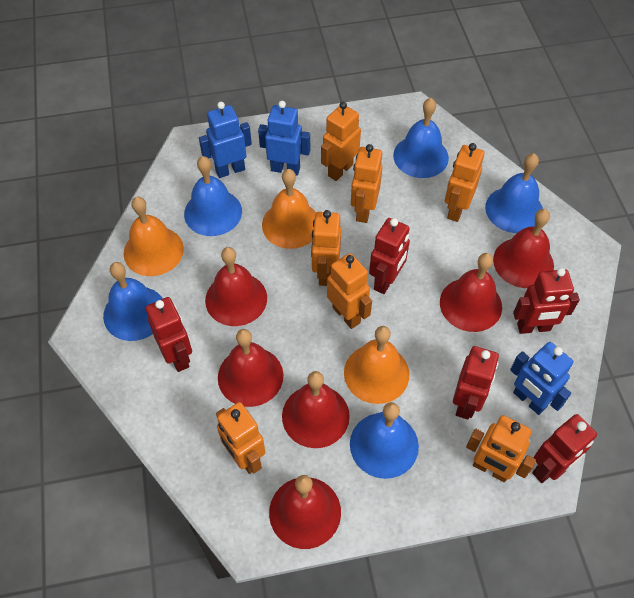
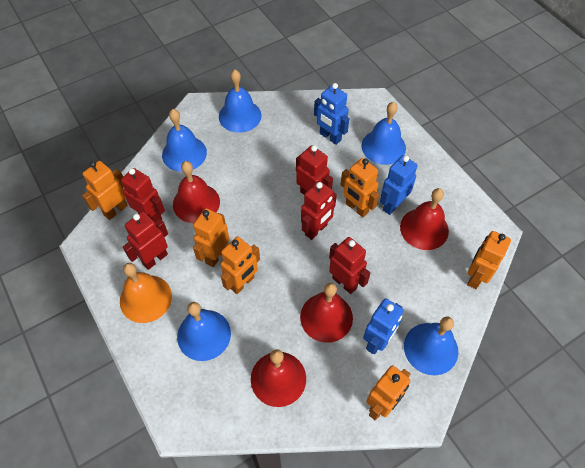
orange bell: 3 -> 1
orange robot: 7 -> 6
red bell: 6 -> 4

